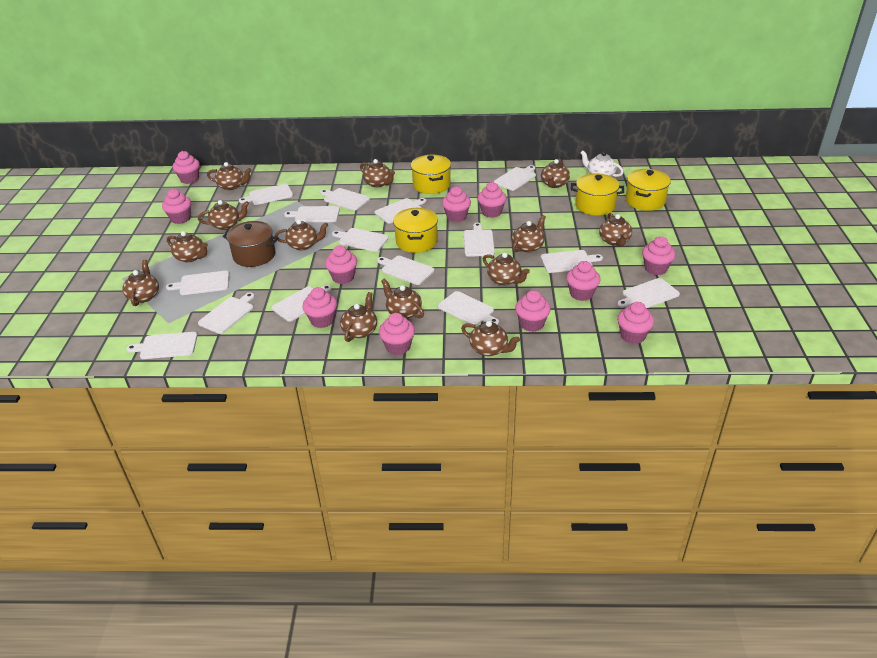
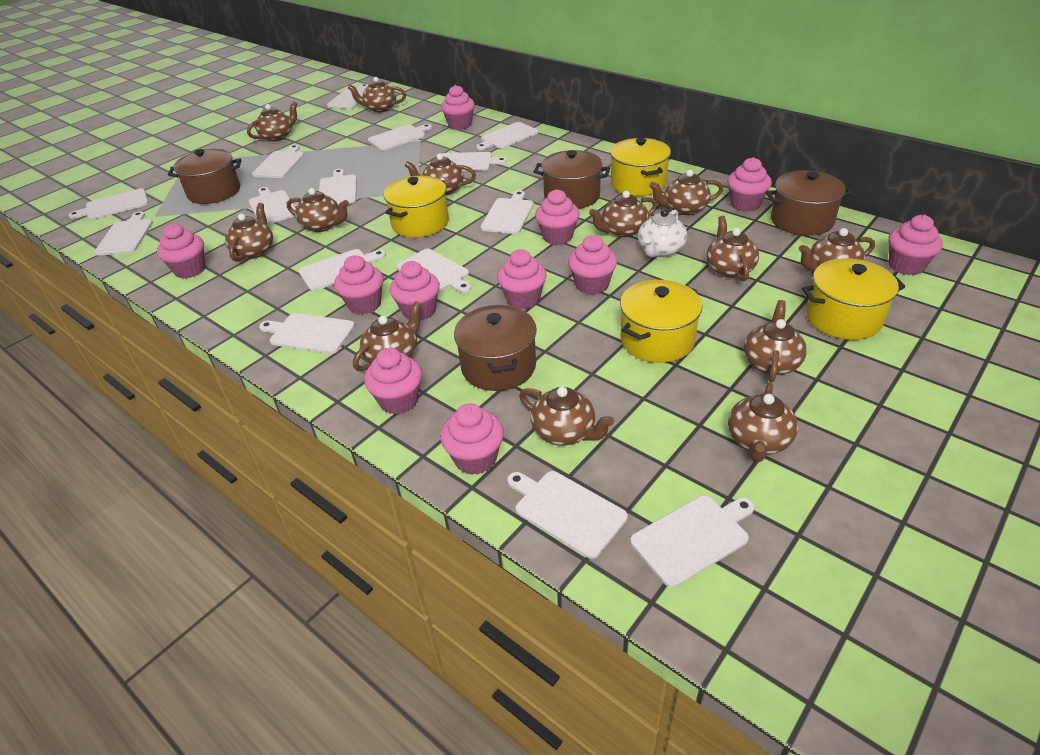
brown pot: 1 -> 4

